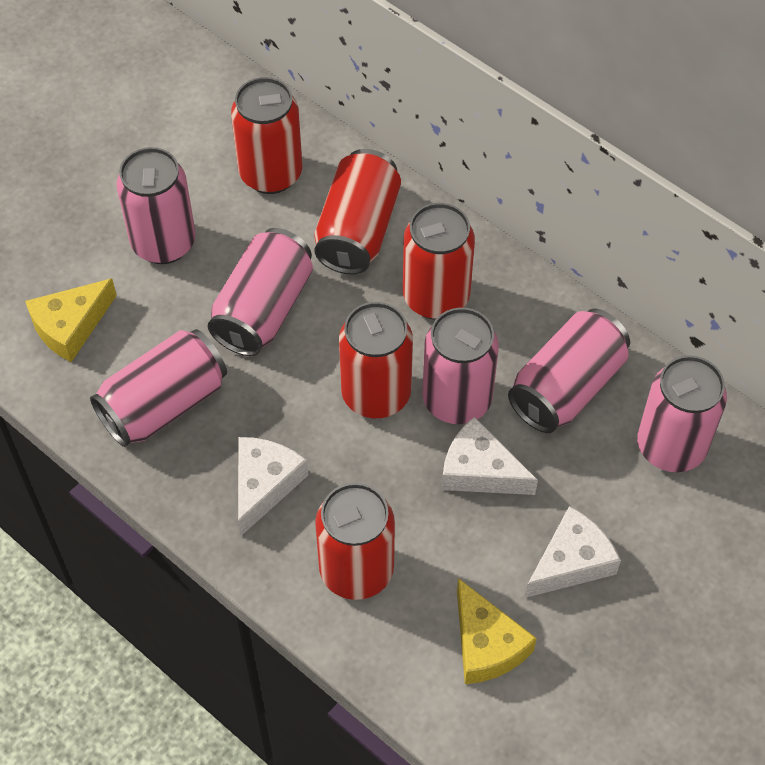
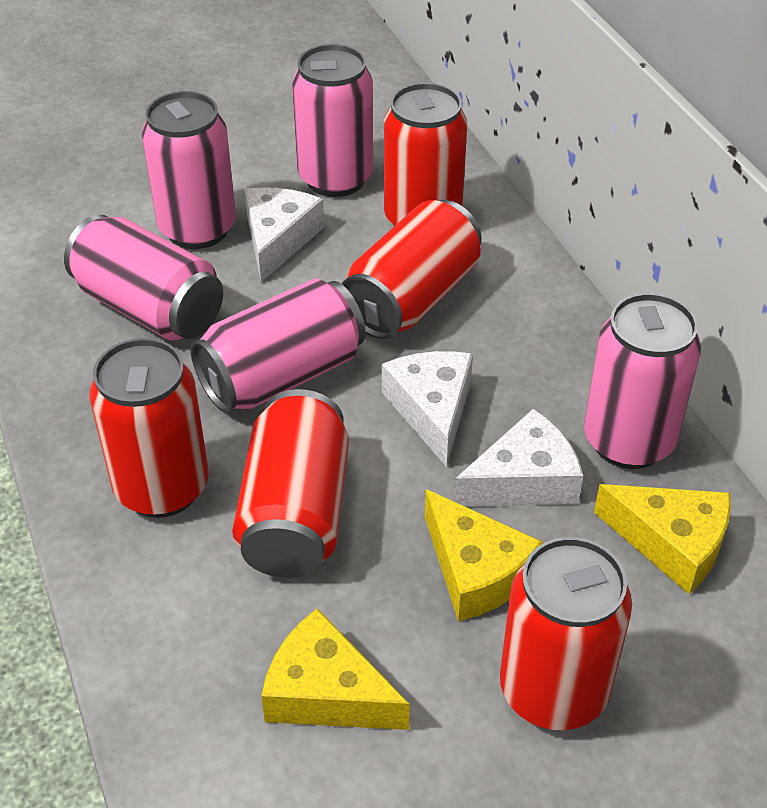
pink can: 6 -> 5
yellow cheese: 2 -> 3

